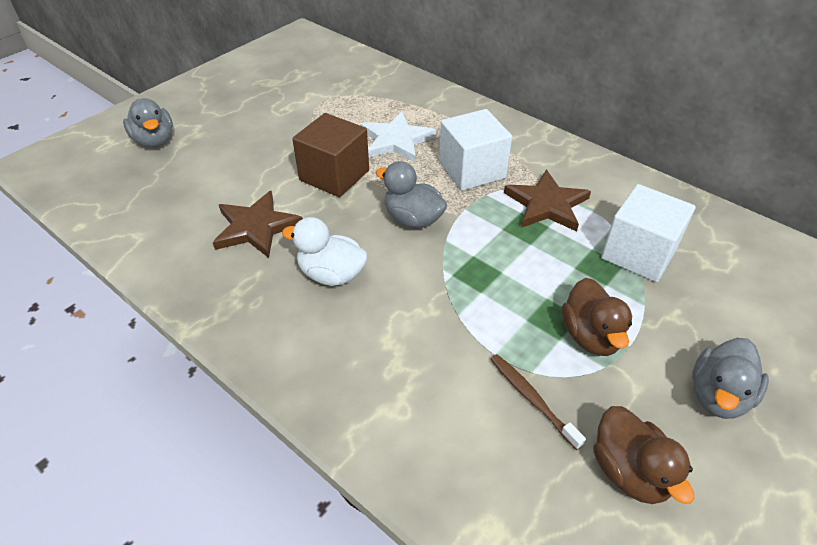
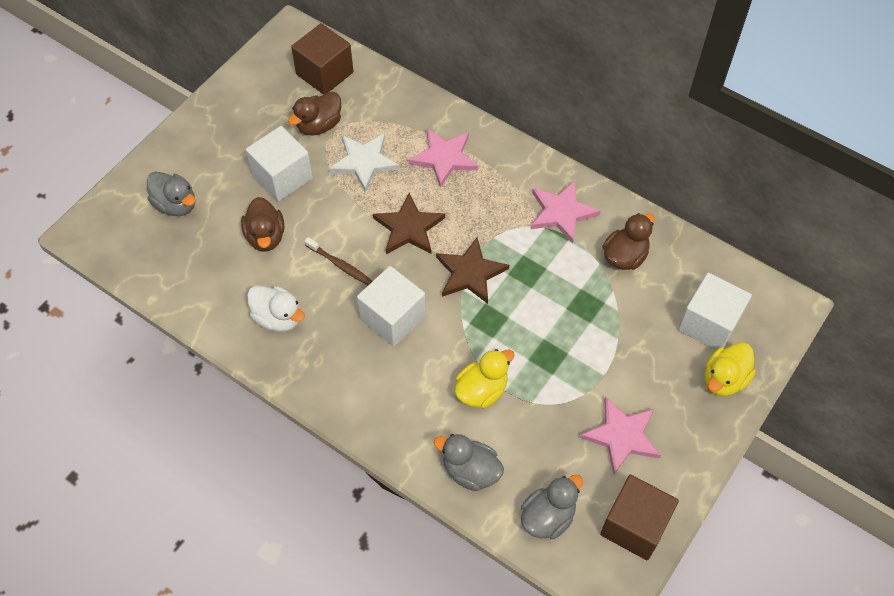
brown cube: 1 -> 2
brown duck: 2 -> 3
pink star: 0 -> 3
white cube: 2 -> 3
yellow duck: 0 -> 2

